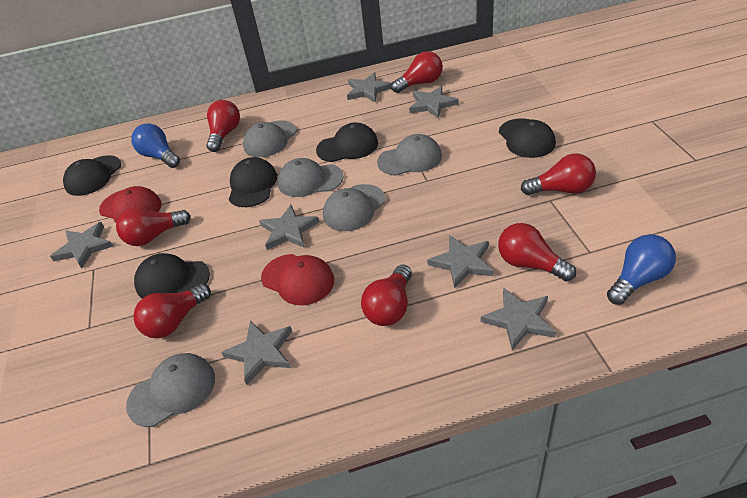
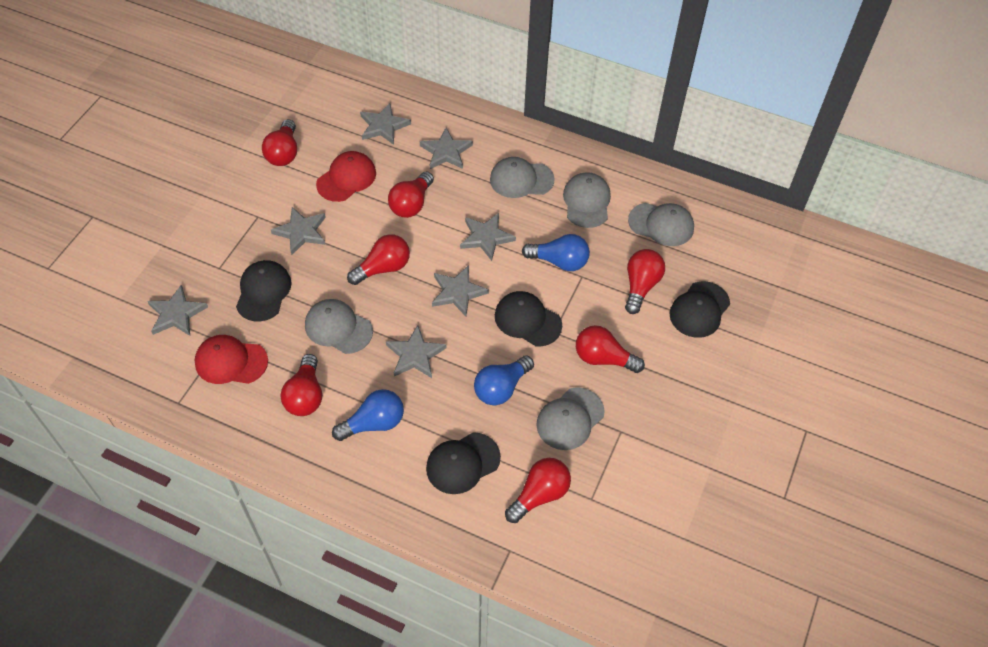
black cap: 5 -> 4
blue light bulb: 2 -> 3

